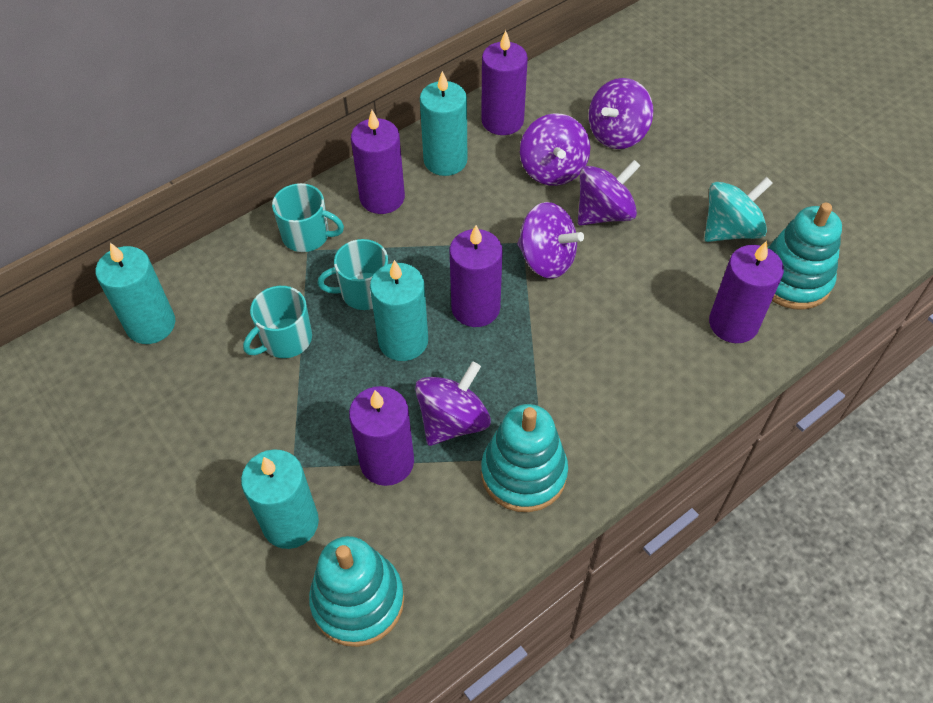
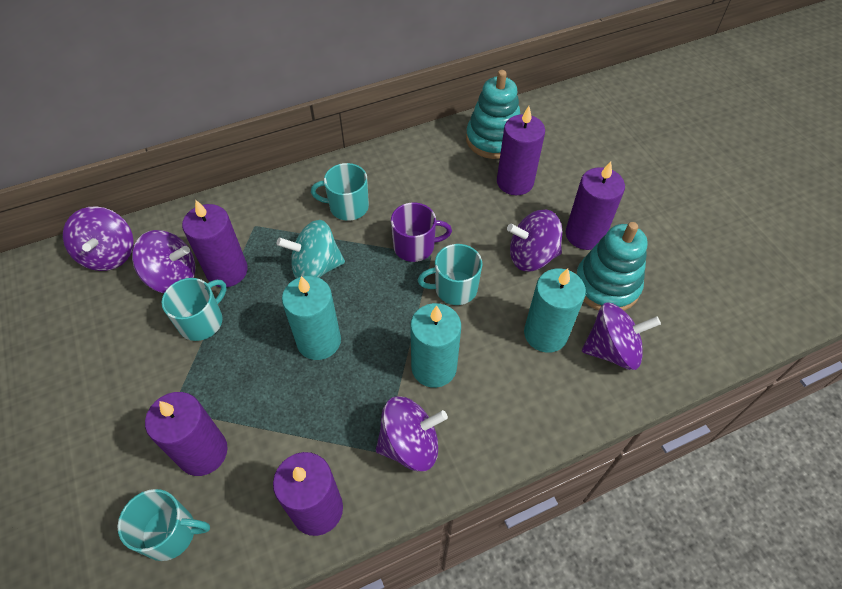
purple mug: 0 -> 1
turquoise candle: 4 -> 3
turquoise mug: 3 -> 4
turquoise stacking toy: 3 -> 2

